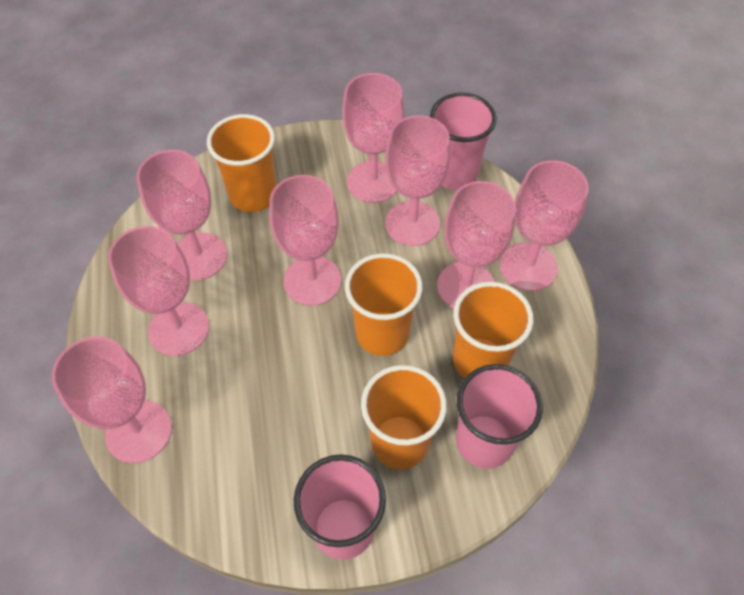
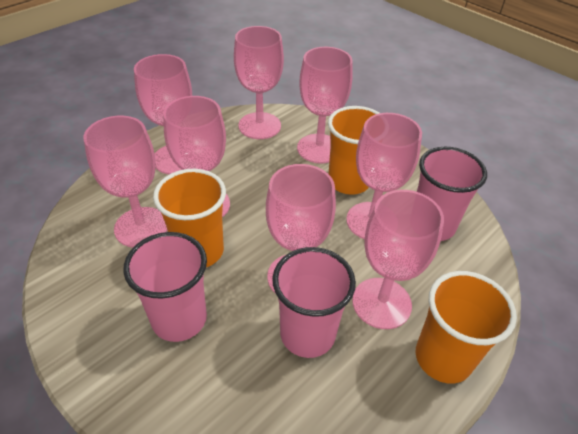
orange cup: 4 -> 3

